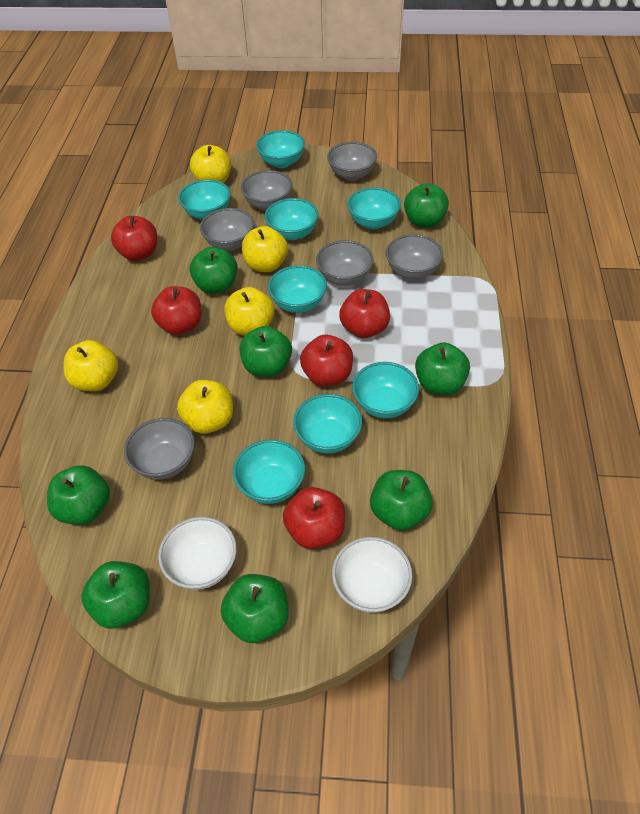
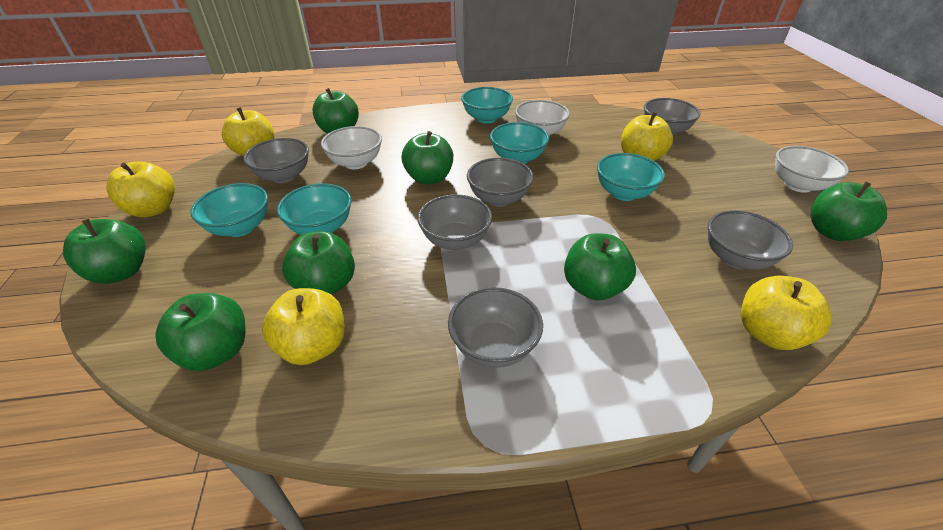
green apple: 8 -> 7
red apple: 5 -> 0
turquoise bowl: 8 -> 5
white bowl: 2 -> 3

